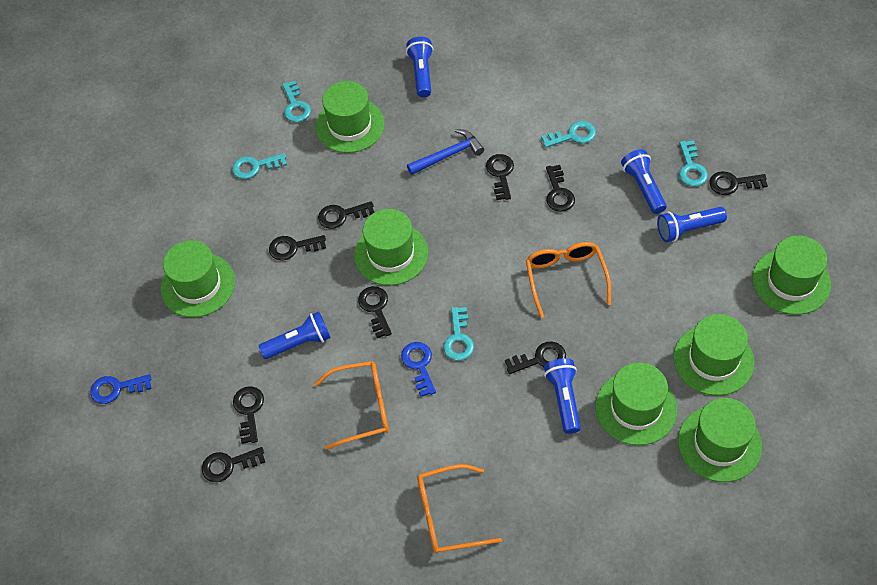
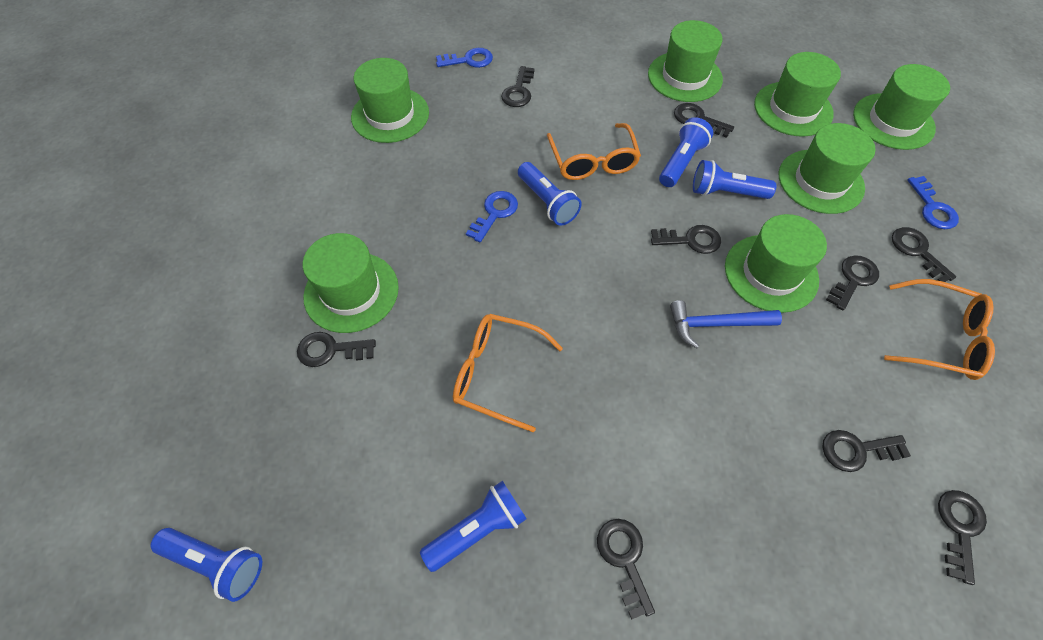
blue key: 2 -> 3
turquoise key: 5 -> 0

